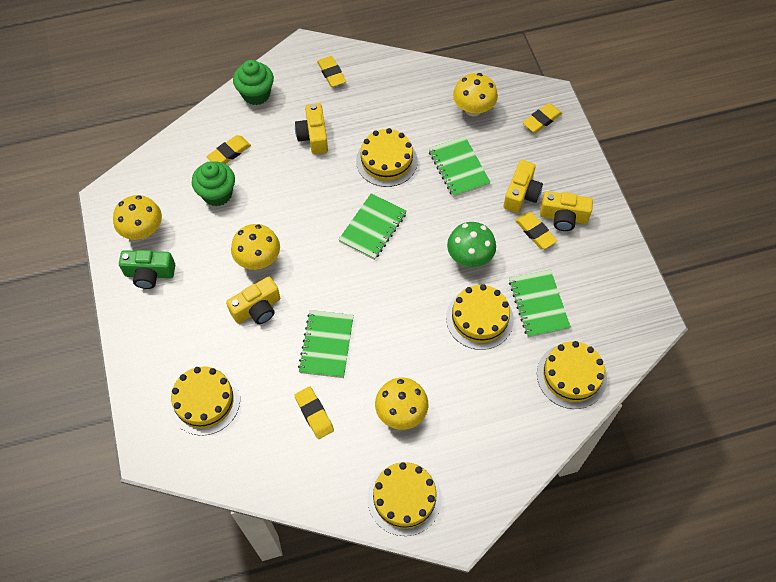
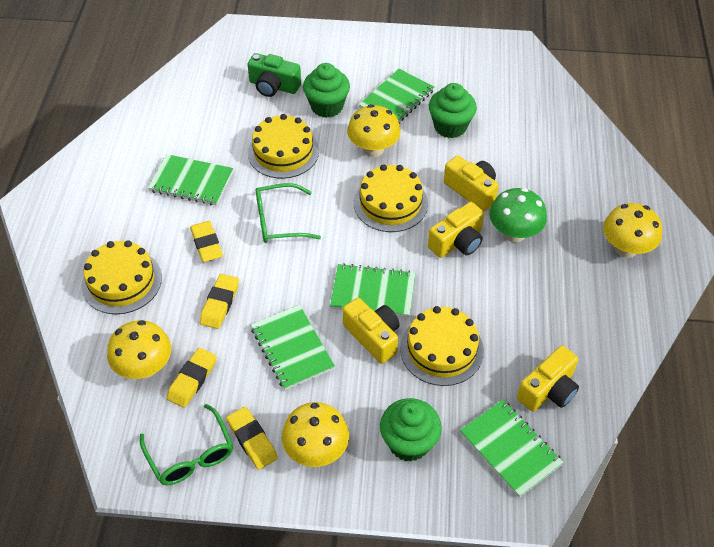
green cupcake: 2 -> 3
green glasses: 0 -> 2
green notebook: 4 -> 5
yellow cake: 5 -> 4
yellow eraser: 5 -> 4

